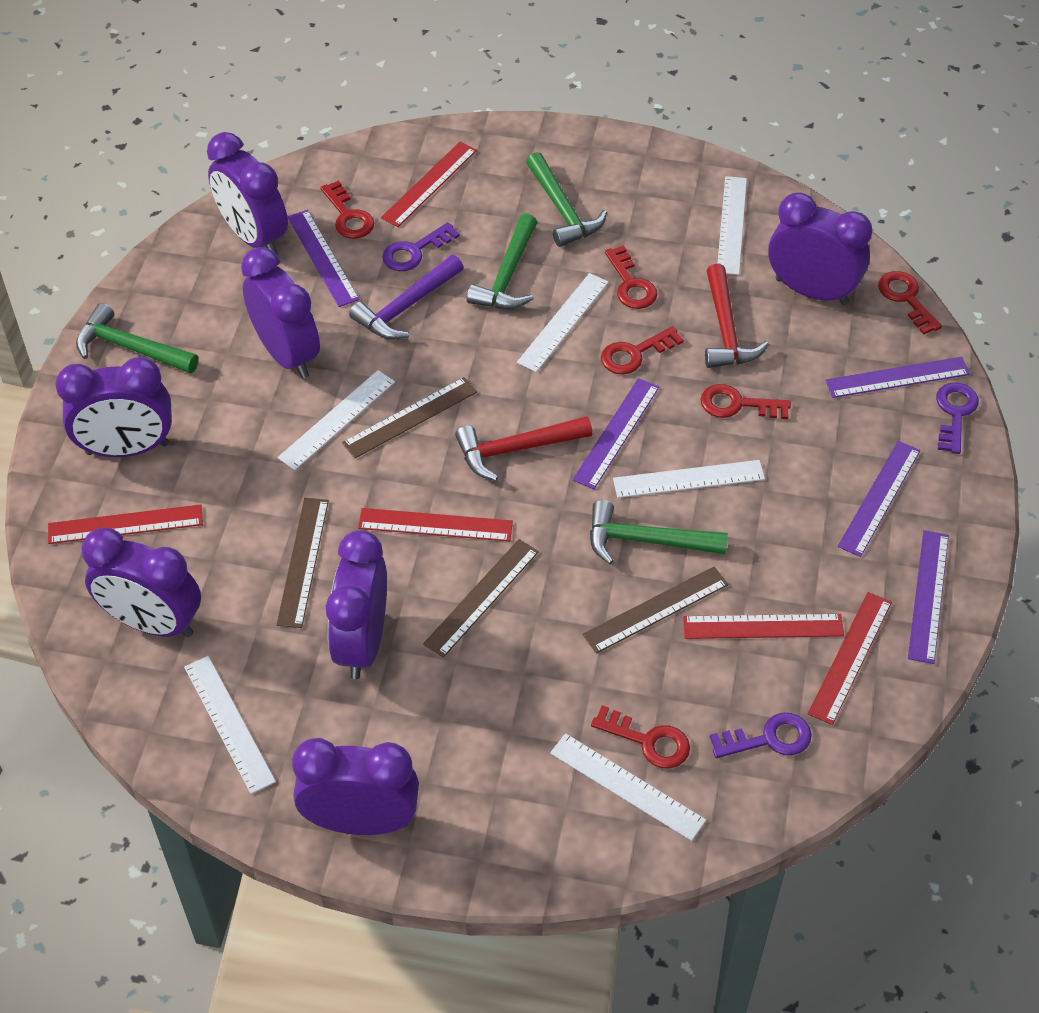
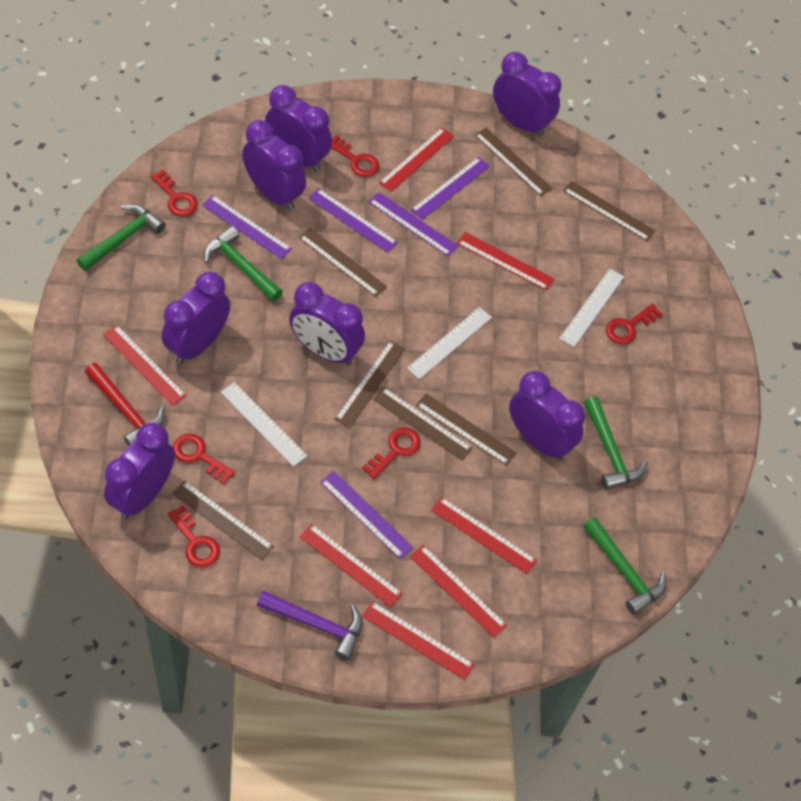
brown ruler: 4 -> 7
purple key: 3 -> 0
red hammer: 2 -> 1
red ruler: 5 -> 7
white ruler: 6 -> 3

